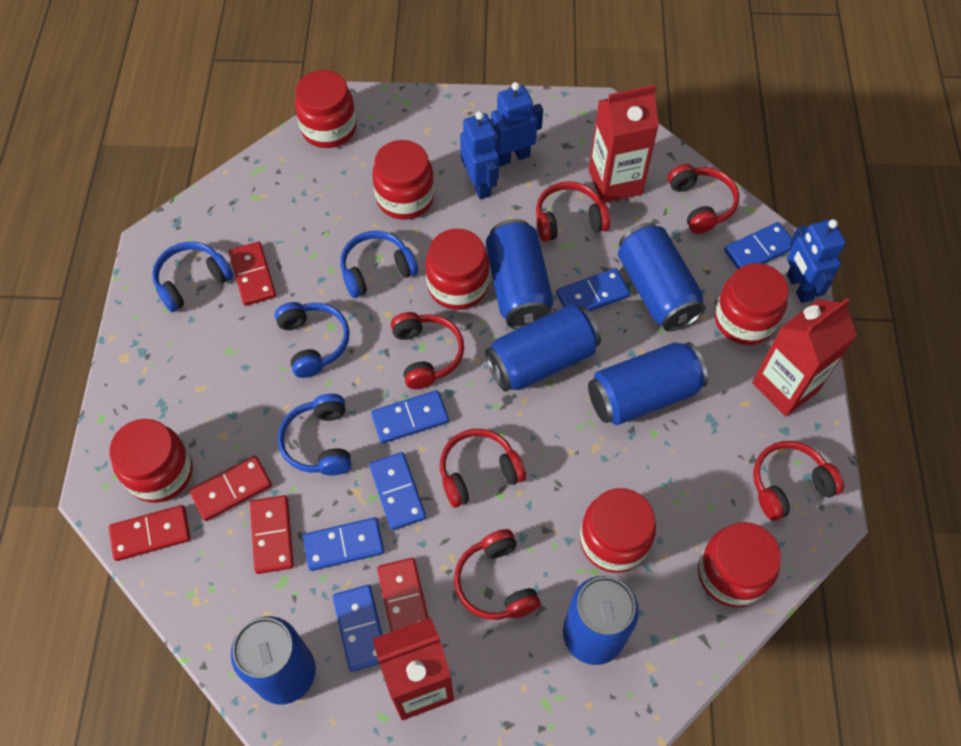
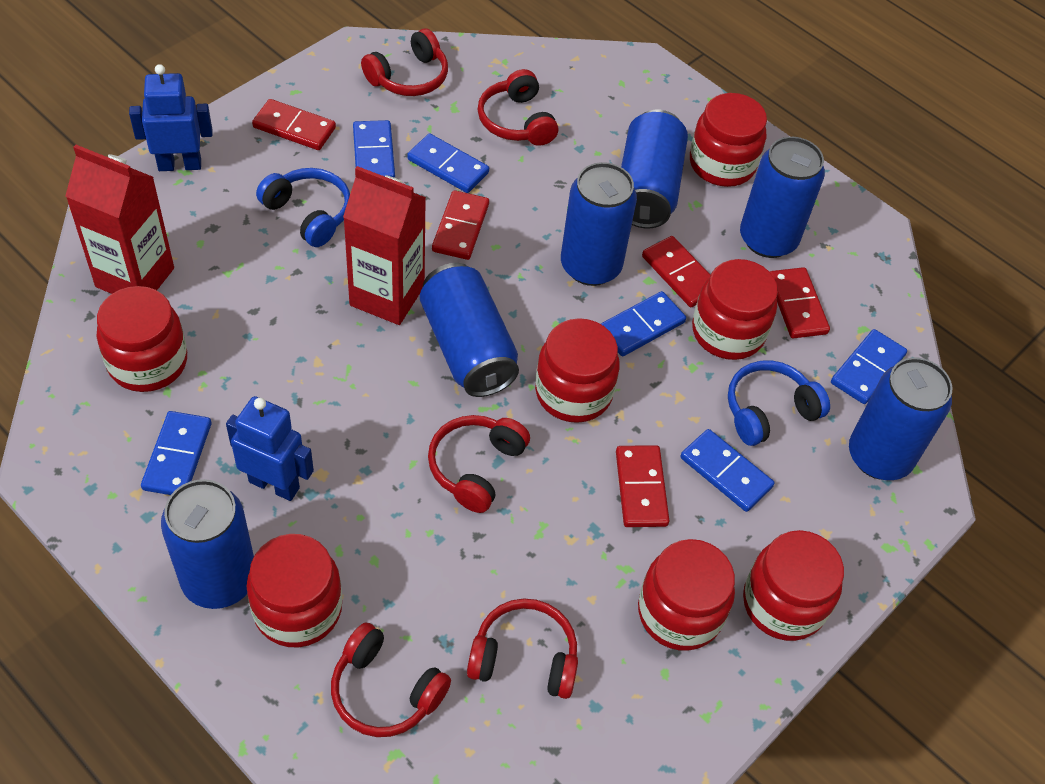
blue headphones: 4 -> 2
blue robot: 3 -> 2
red carton: 3 -> 2
red headphones: 6 -> 5

